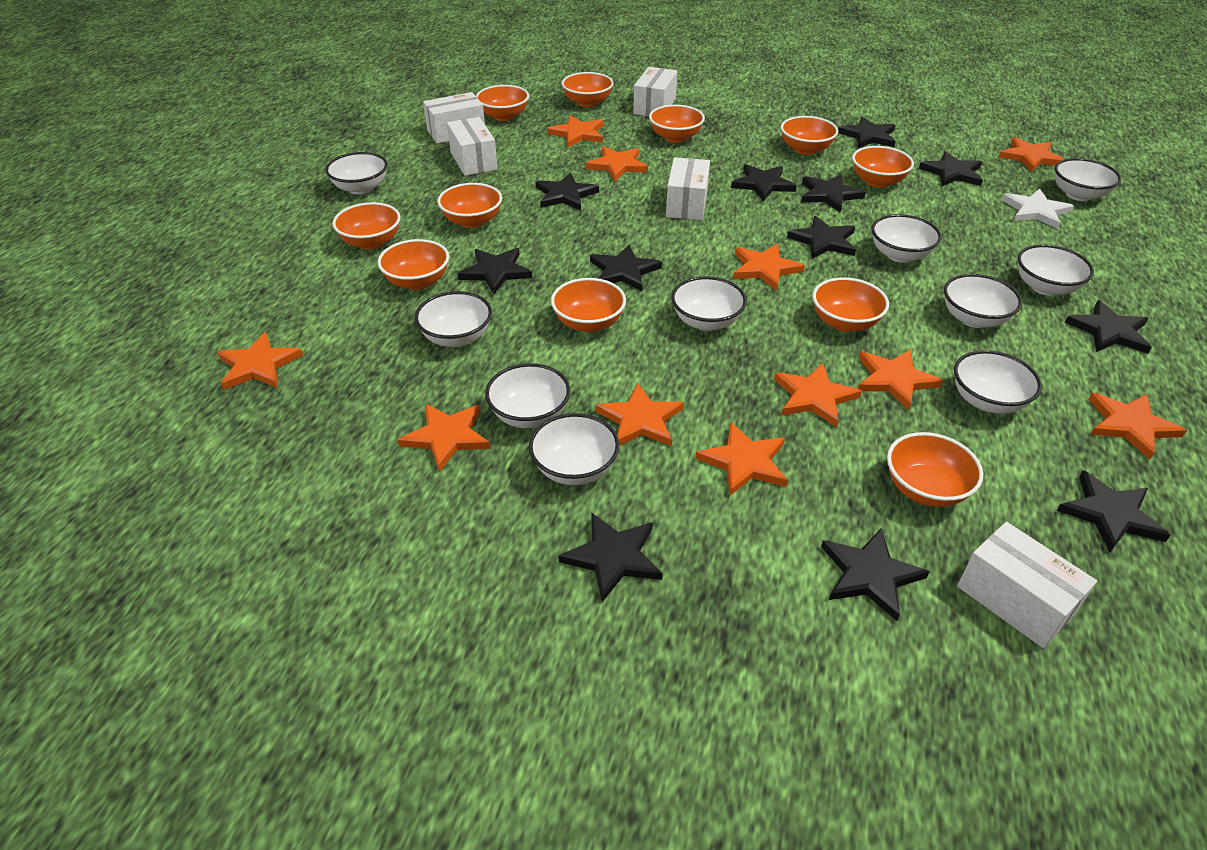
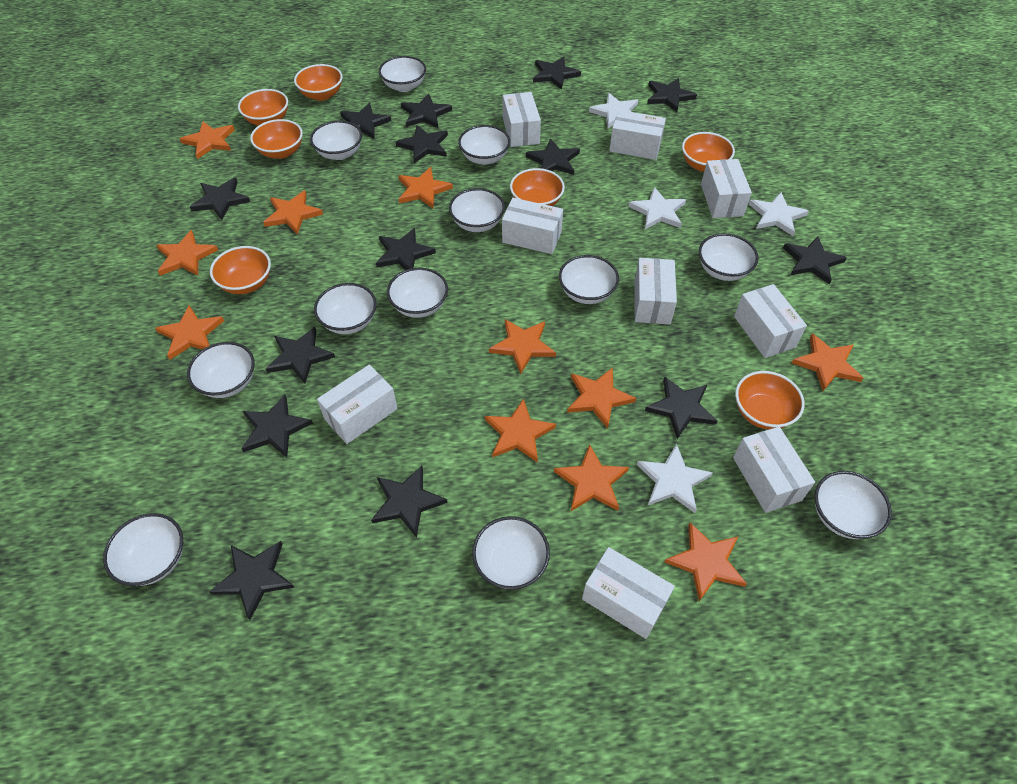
black star: 12 -> 14
orange bowl: 11 -> 7
white bowl: 10 -> 12
white box: 5 -> 9
white star: 1 -> 4

